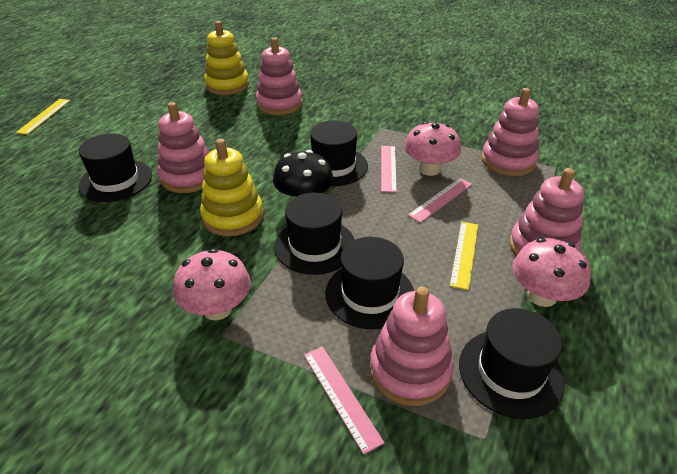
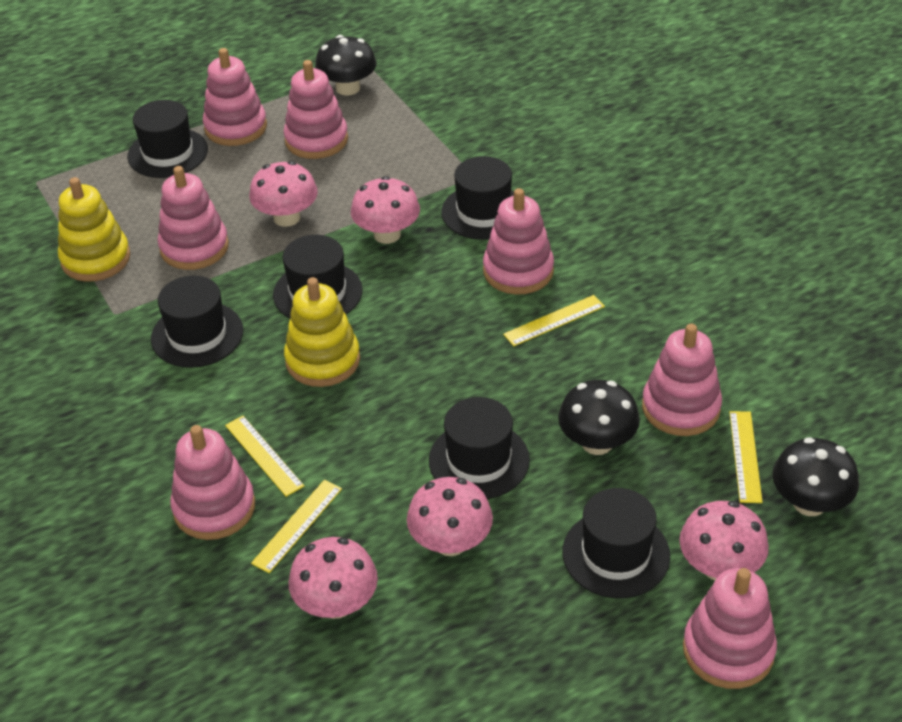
black hat: 5 -> 6
black mushroom: 1 -> 3
pink mushroom: 3 -> 5
pink ruler: 3 -> 0
pink stacking toy: 5 -> 7
yellow ruler: 2 -> 4

